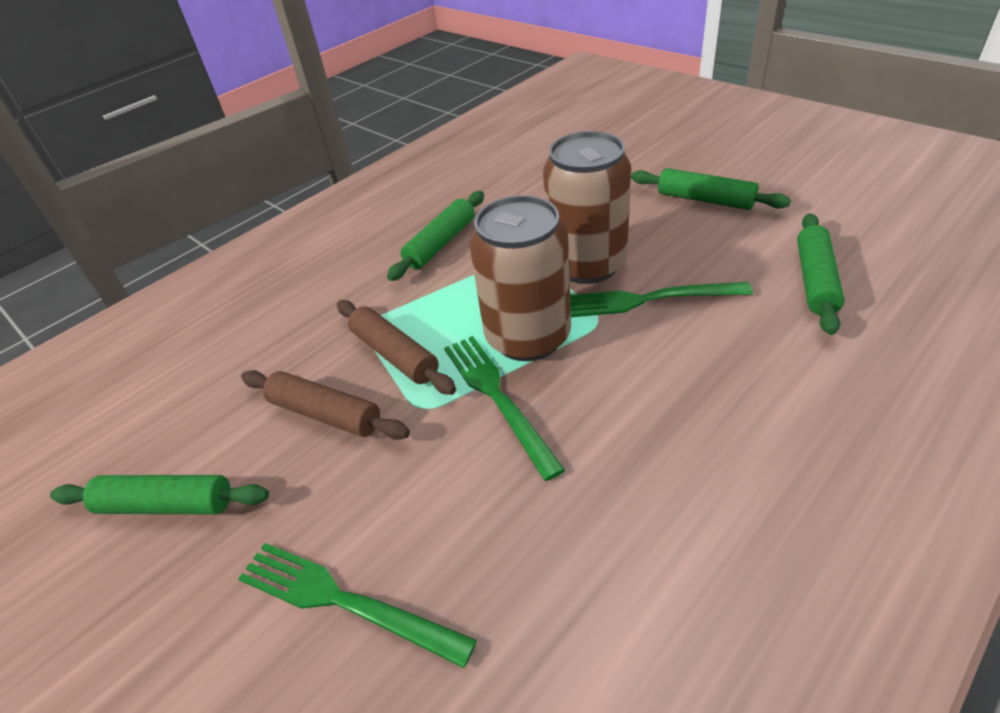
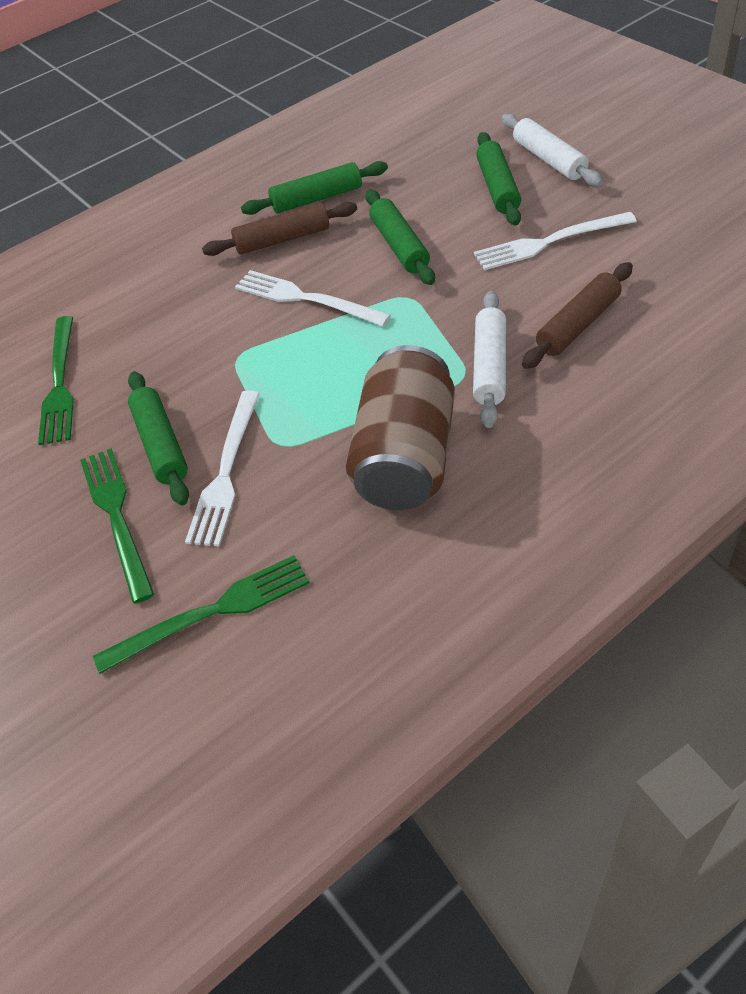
brown can: 2 -> 1
white fork: 0 -> 3
white rolling pin: 0 -> 2

